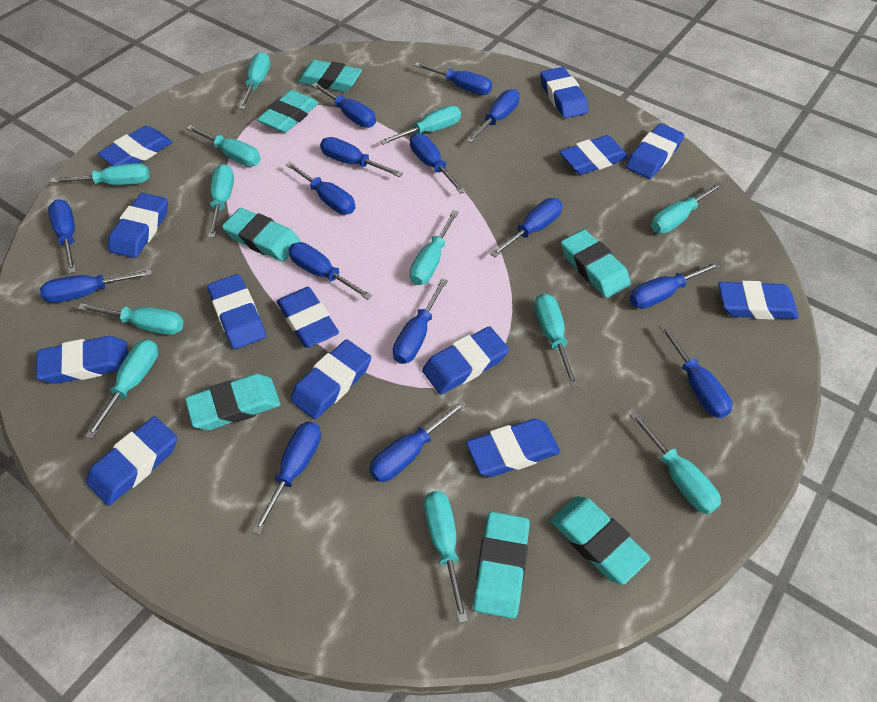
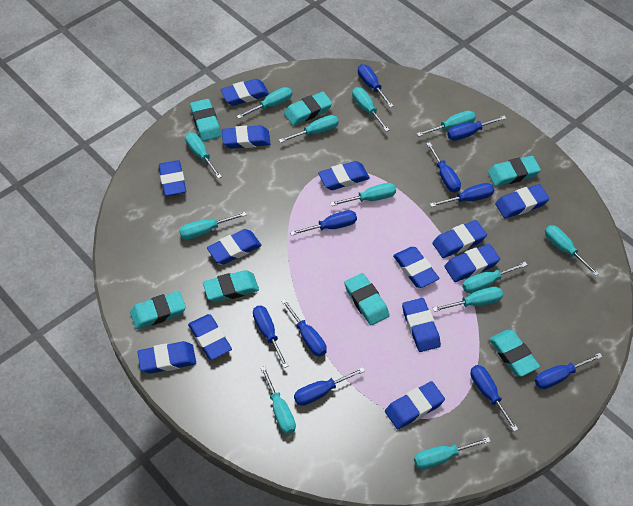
blue screwdriver: 15 -> 10

